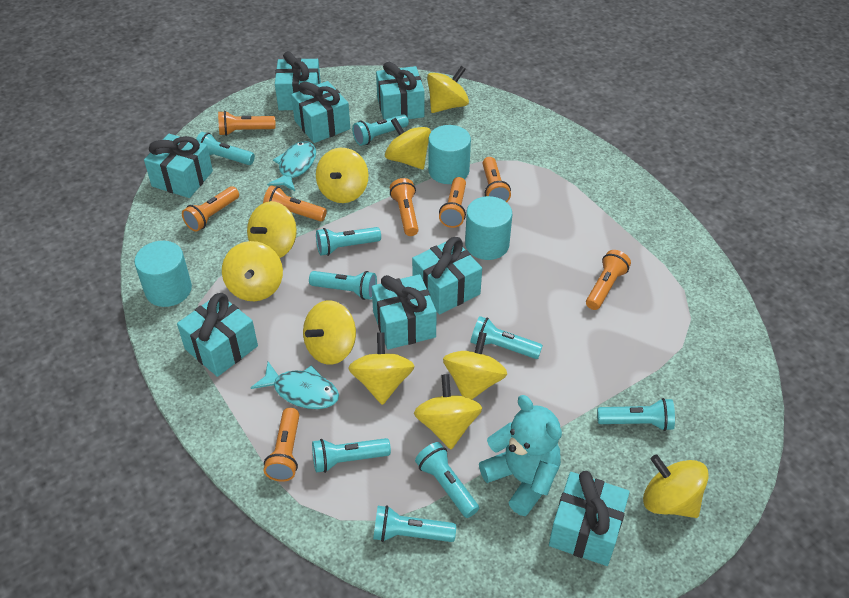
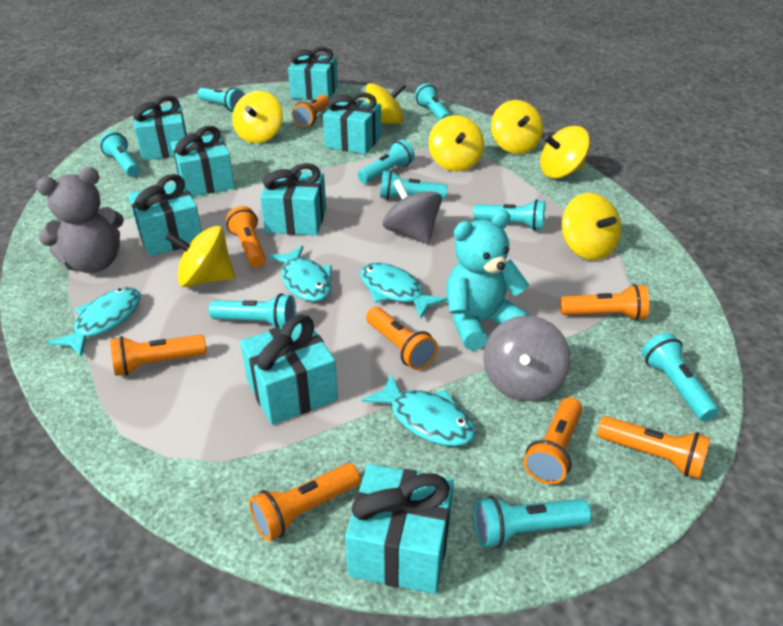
grey spinning top: 0 -> 2
grey teddy bear: 0 -> 1
turquoise cylinder: 3 -> 0
turquoise fish: 2 -> 4
yellow spinning top: 10 -> 7

